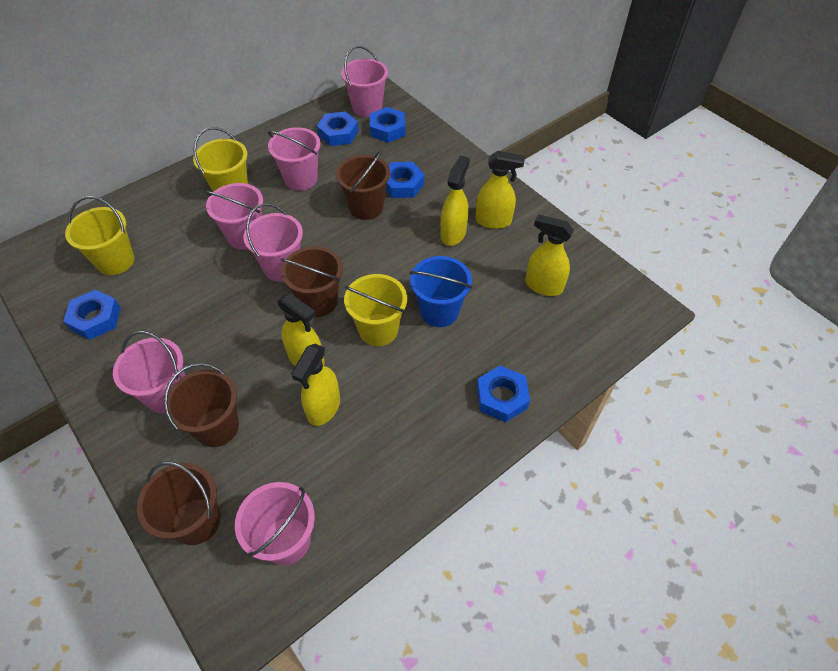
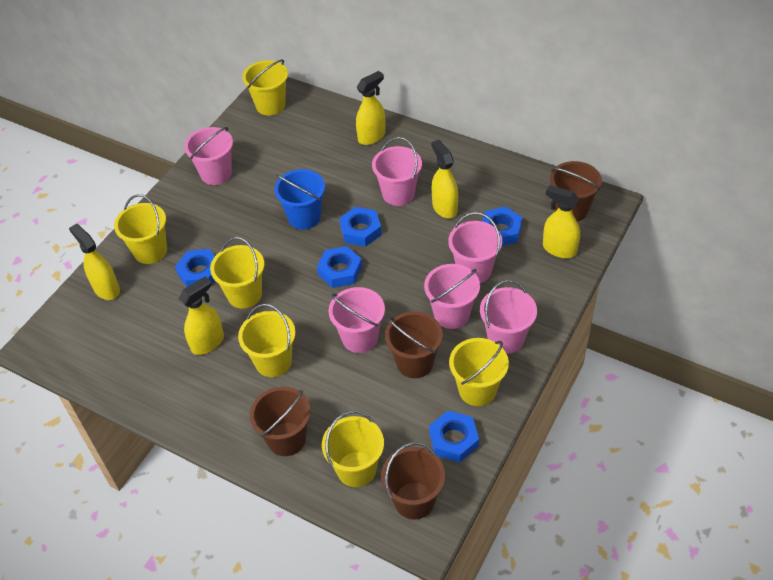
yellow bucket: 3 -> 6

